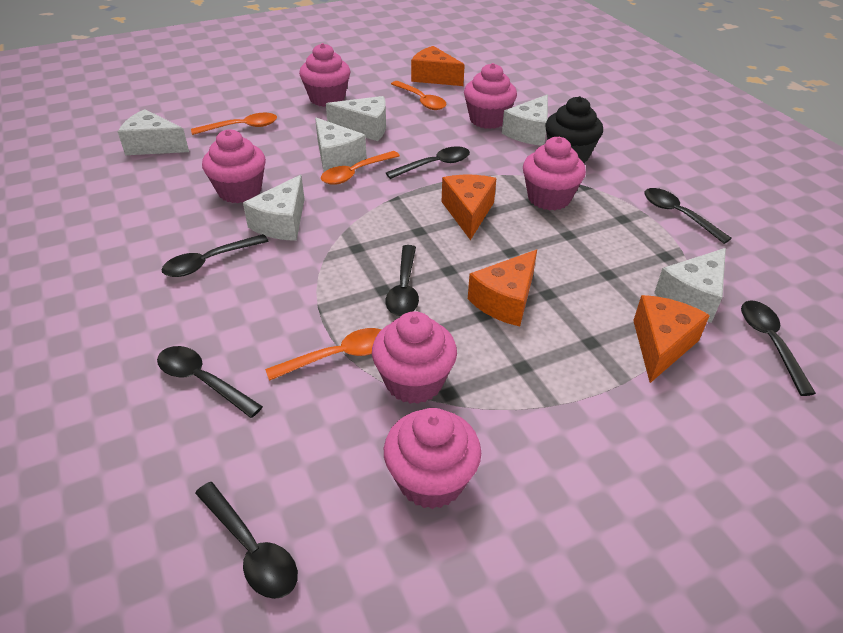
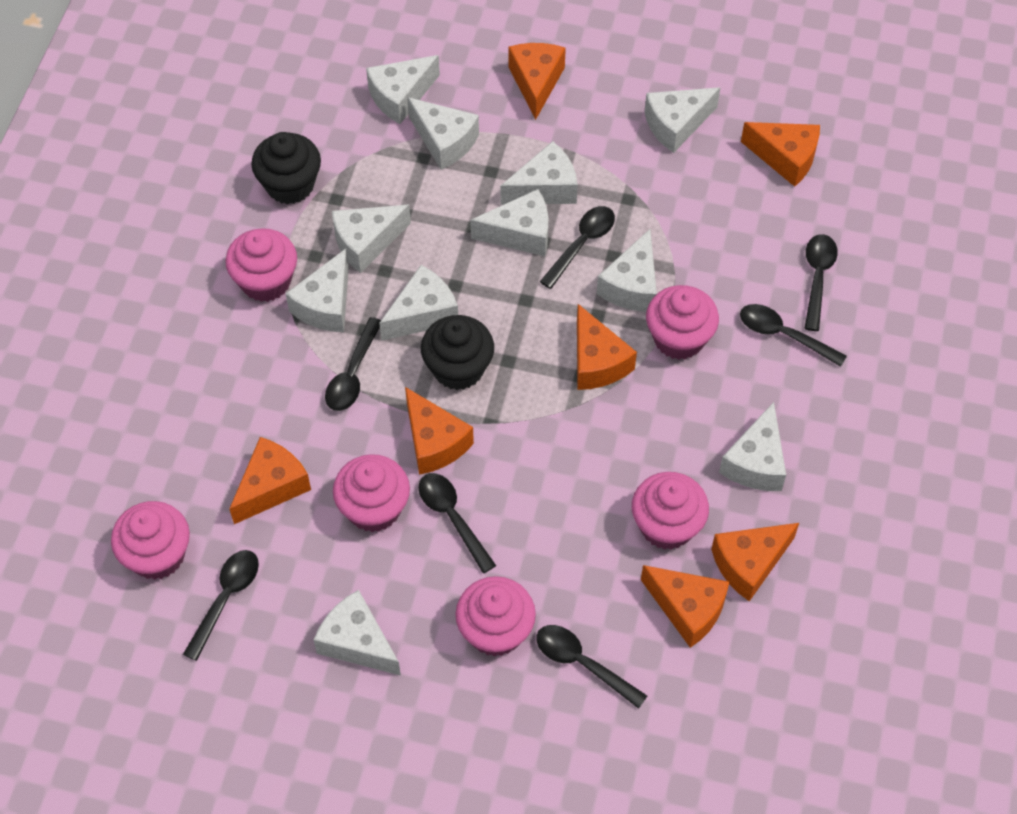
black cupcake: 1 -> 2
orange cheese: 4 -> 7
orange spoon: 4 -> 0
white cheese: 6 -> 11

